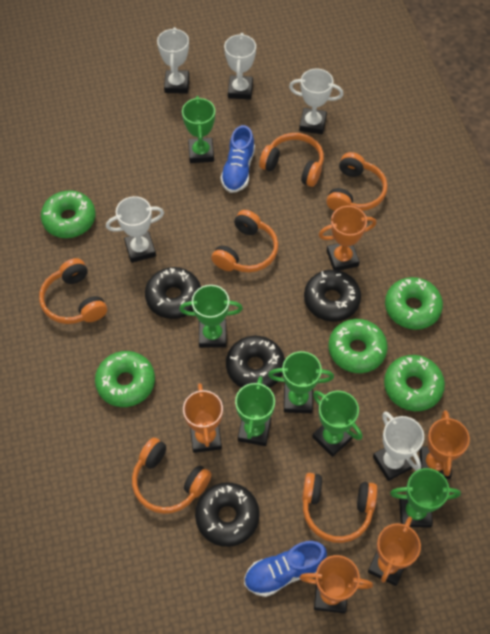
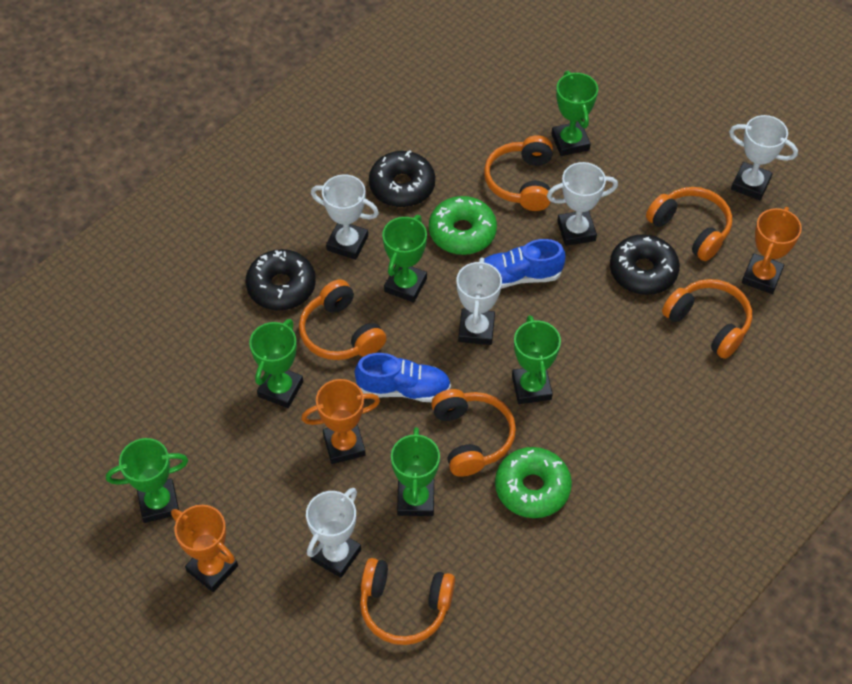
black donut: 4 -> 3
green donut: 5 -> 2
orange trophy: 5 -> 3

